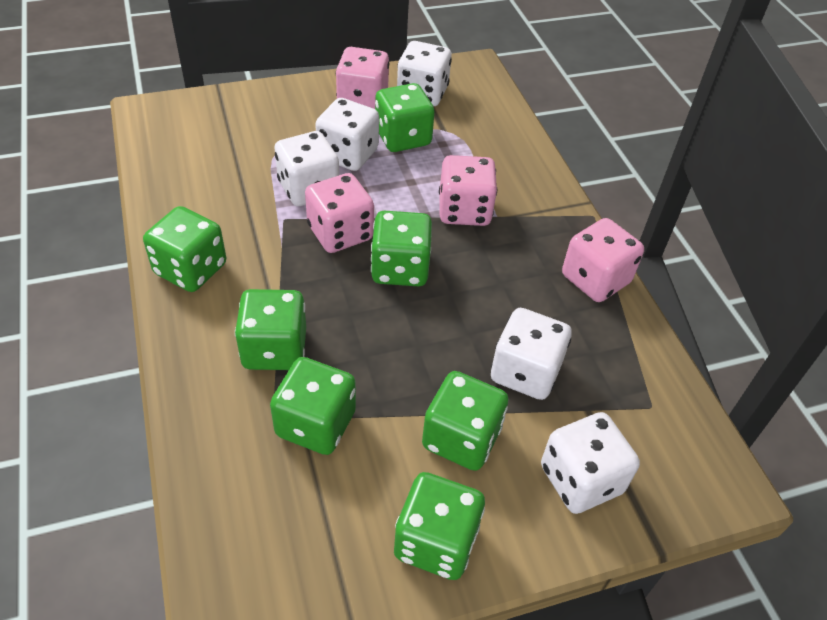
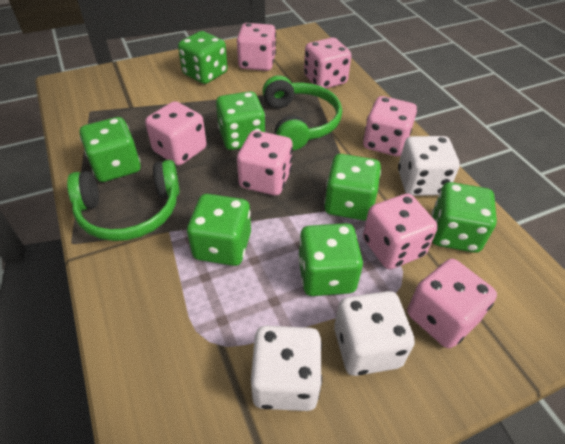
green headphones: 0 -> 2
pink dice: 4 -> 7
white dice: 5 -> 3

